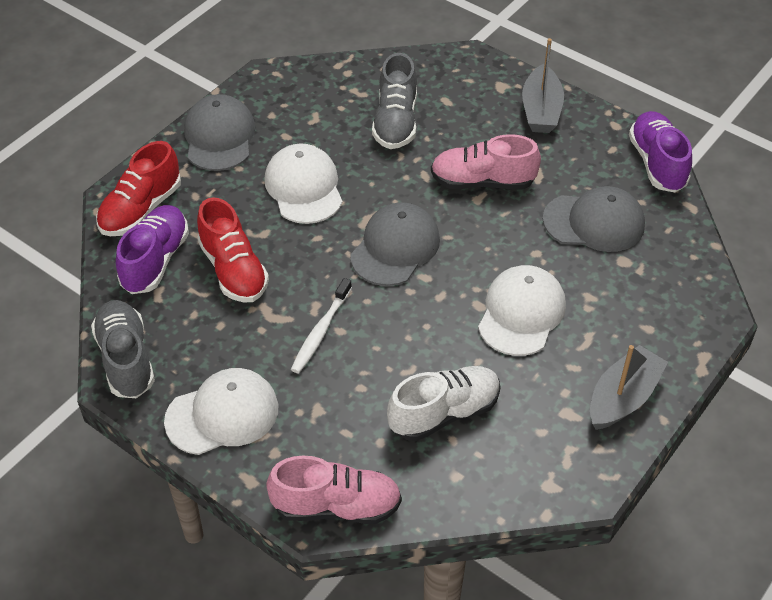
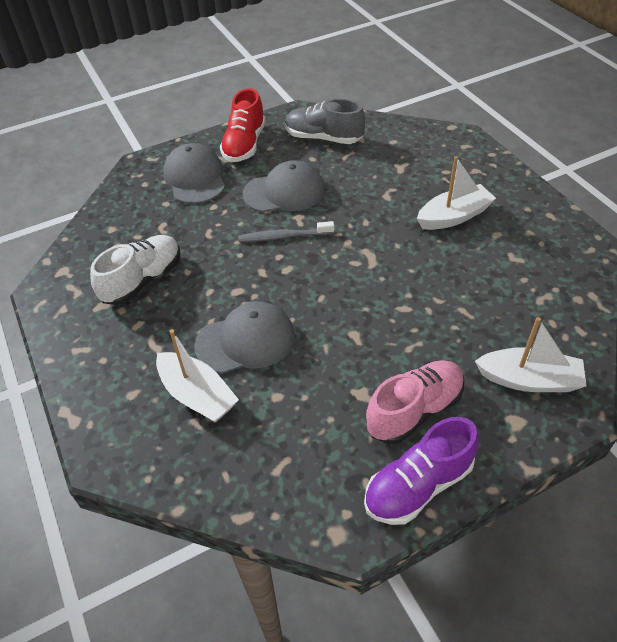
grey boat: 2 -> 0
grey shoe: 2 -> 1
grey toothbrush: 0 -> 1
pink shoe: 2 -> 1
purple shoe: 2 -> 1
red shoe: 2 -> 1
white boat: 0 -> 3
white cap: 3 -> 0
white toothbrush: 1 -> 0

